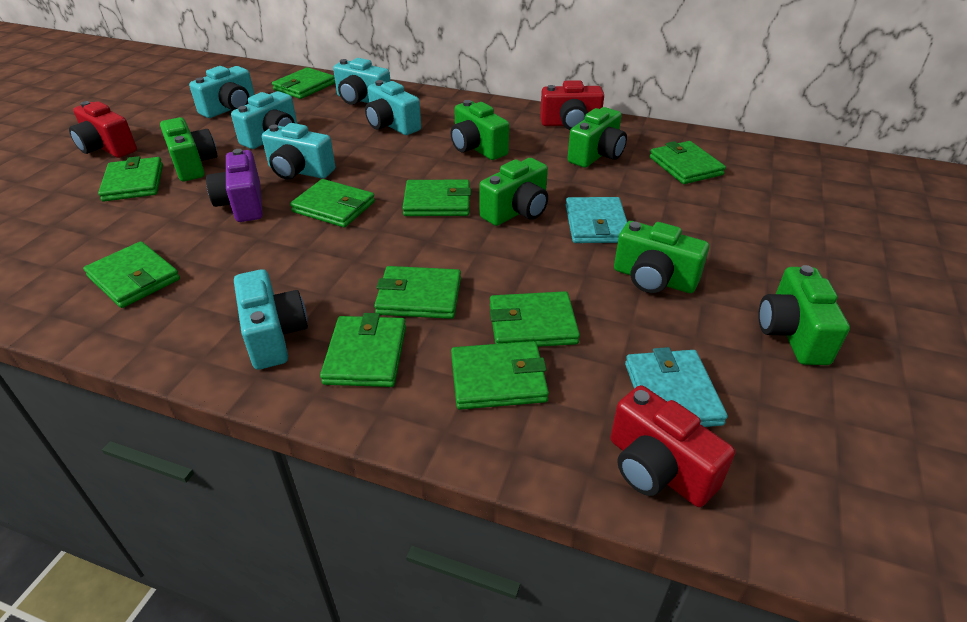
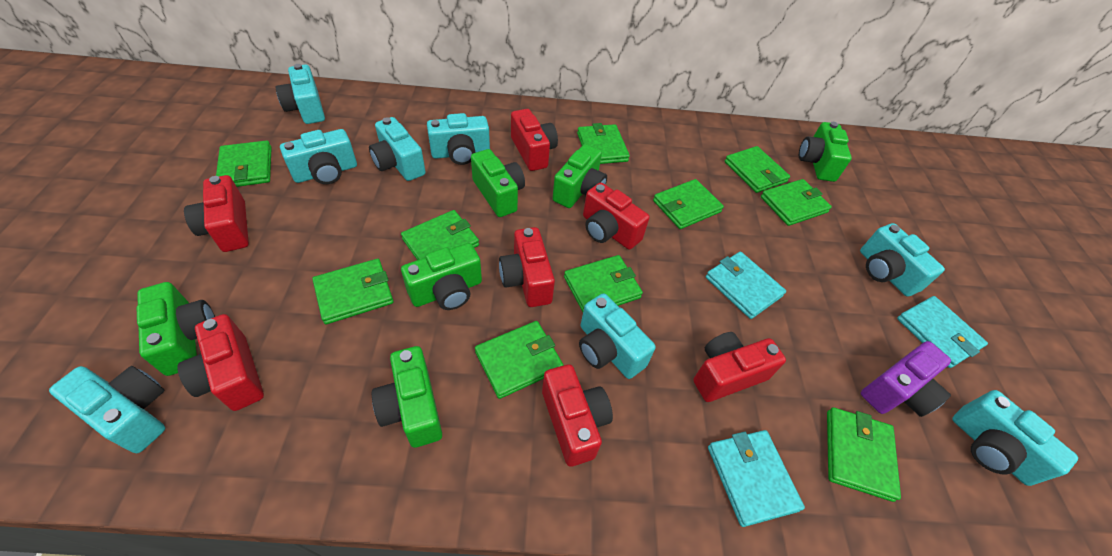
red camera: 3 -> 7
turquoise camera: 6 -> 8
turquoise wallet: 2 -> 3

